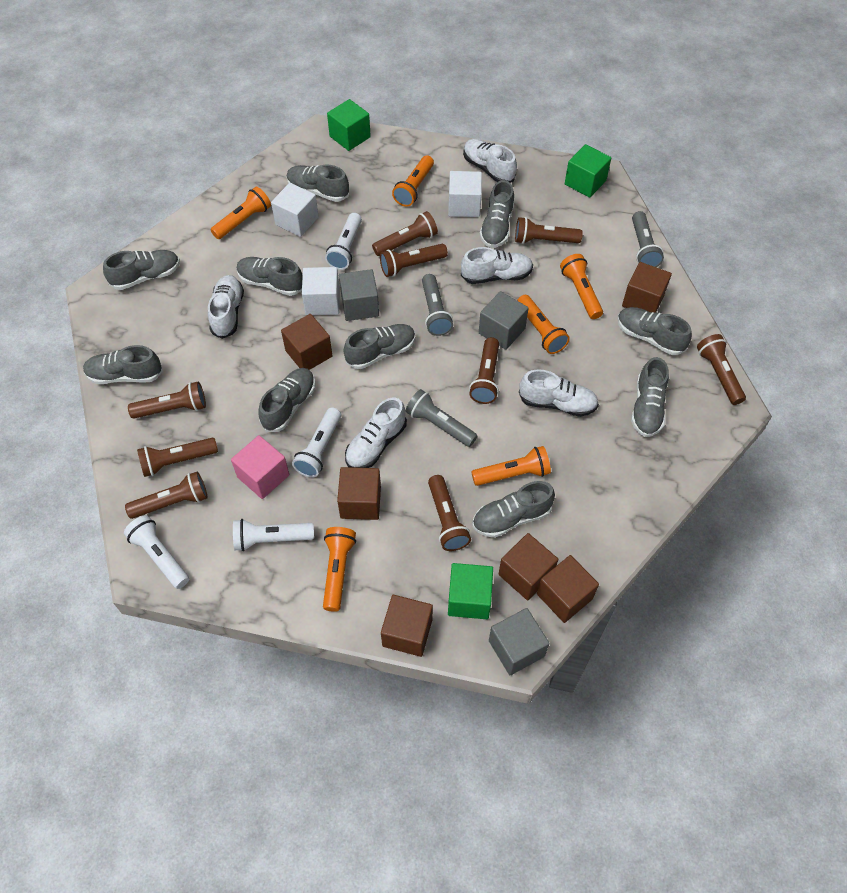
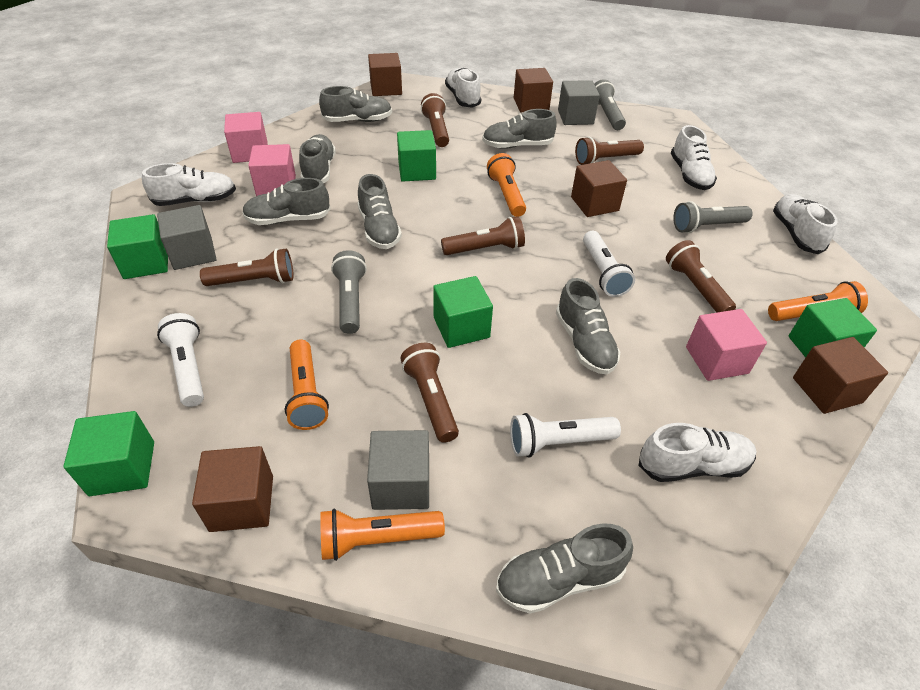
brown cube: 6 -> 5
brown flashlight: 9 -> 6
green cube: 3 -> 5
grey shoe: 10 -> 7
orange flashlight: 6 -> 4
pink cube: 1 -> 3
white cube: 3 -> 0
white flashlight: 4 -> 3

